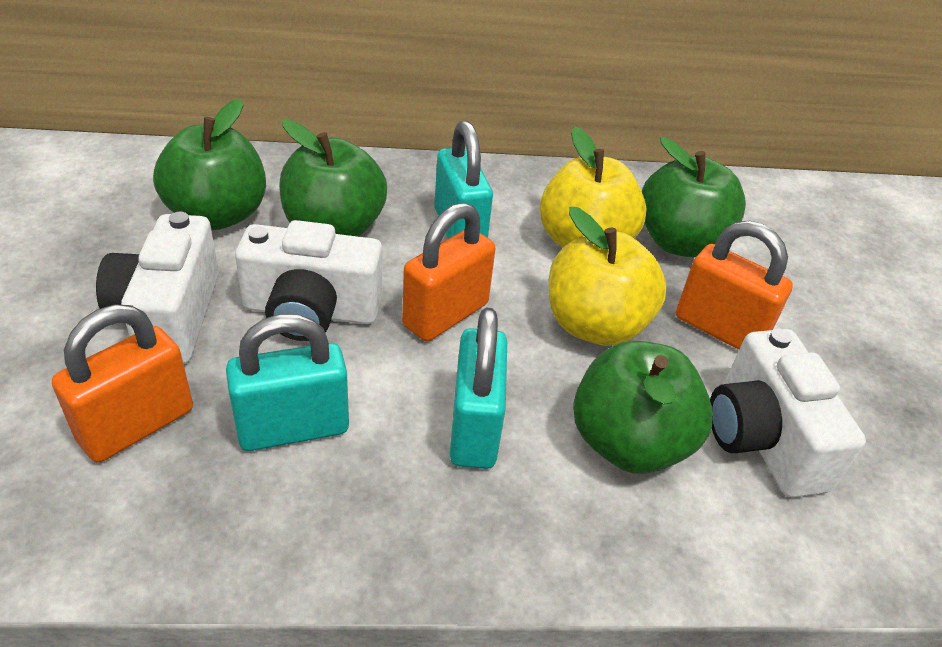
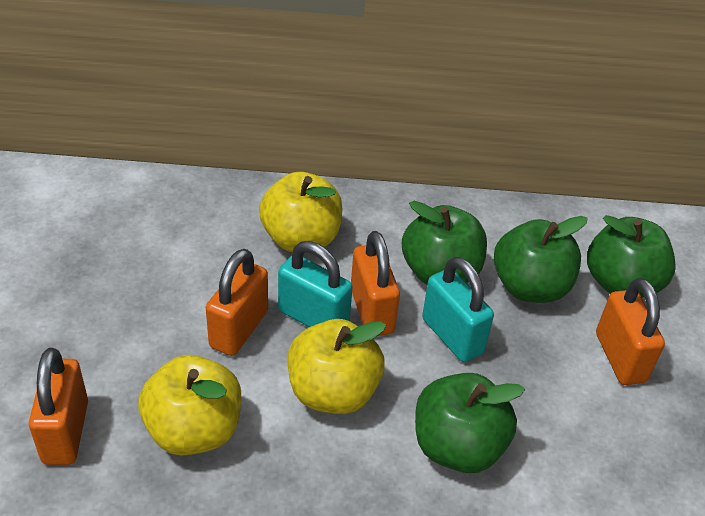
orange padlock: 3 -> 4
turquoise padlock: 3 -> 2
white camera: 3 -> 0
yellow apple: 2 -> 3

